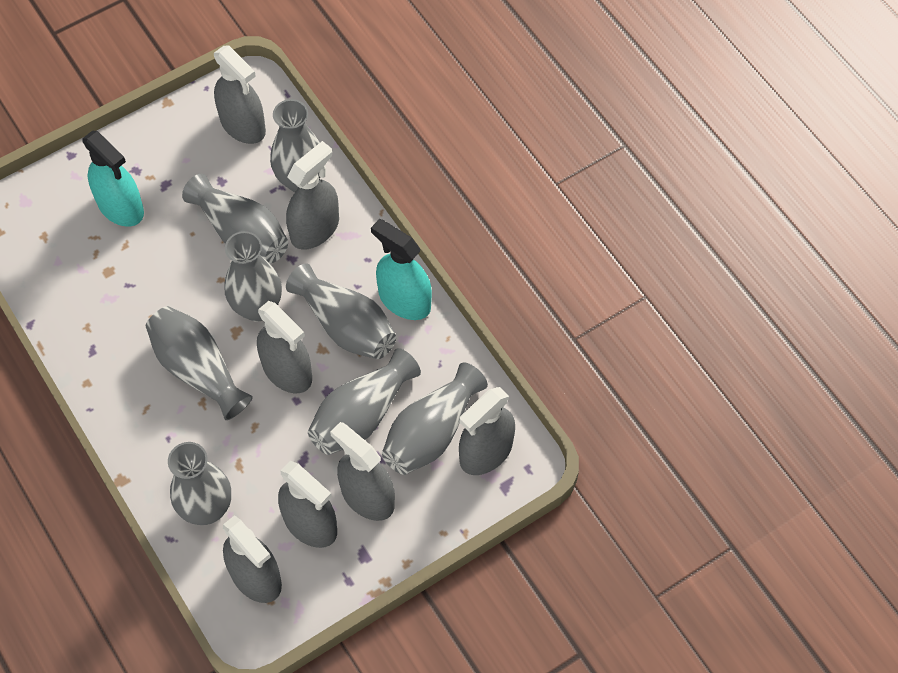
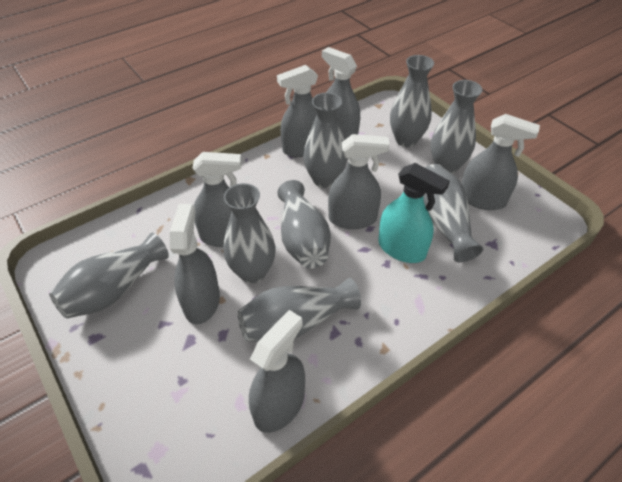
turquoise spray bottle: 2 -> 1

